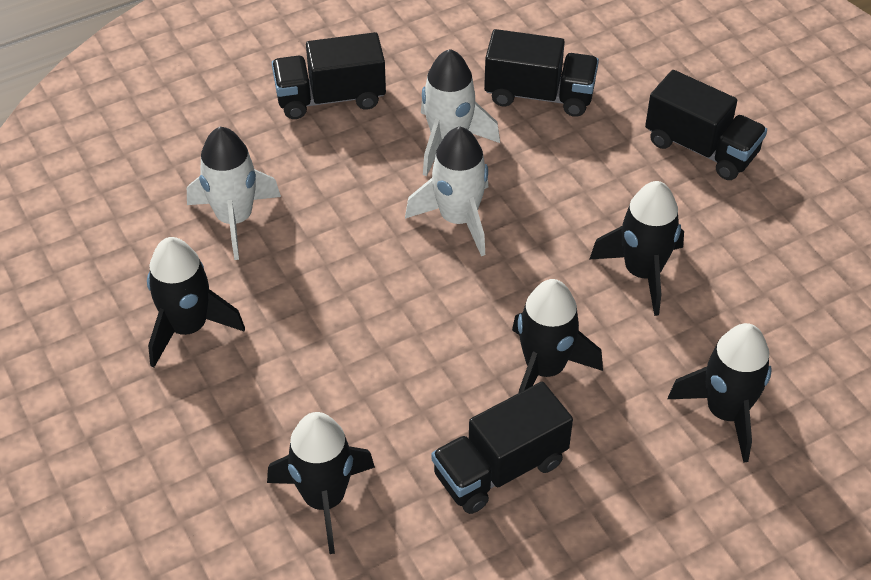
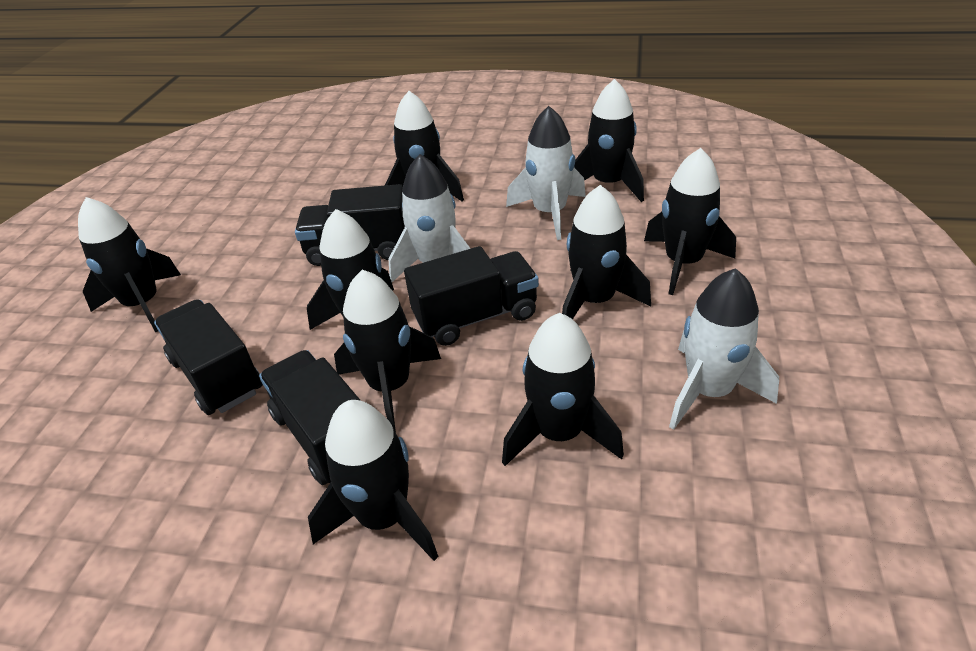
black rocket: 5 -> 9

